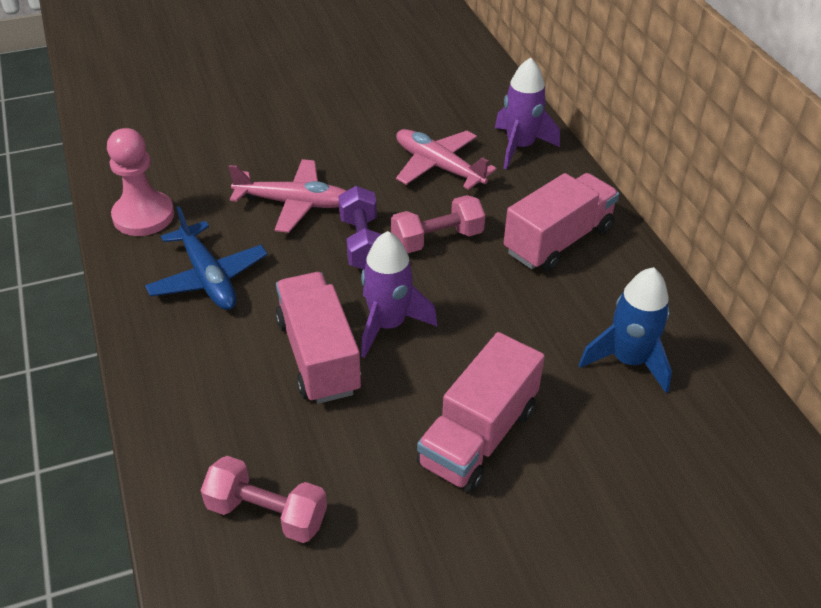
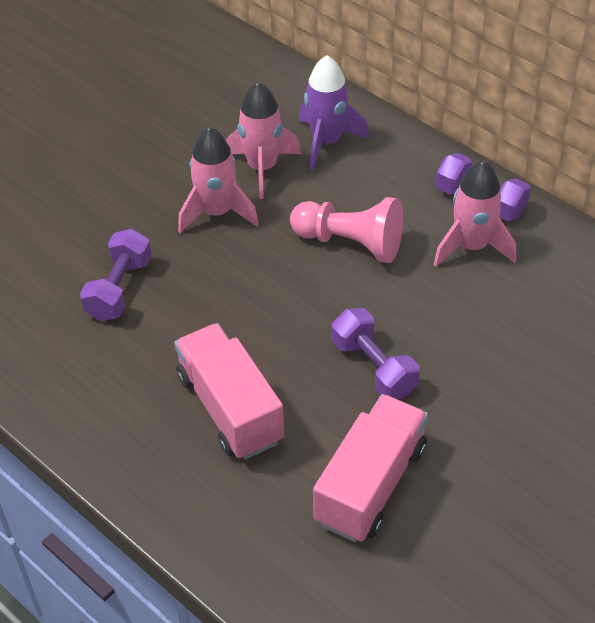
blue plane: 1 -> 0
blue rocket: 1 -> 0
pink dumbbell: 2 -> 0
pink plane: 2 -> 0
pink rocket: 0 -> 3
pink truck: 3 -> 2
purple dumbbell: 1 -> 3
purple rocket: 2 -> 1

